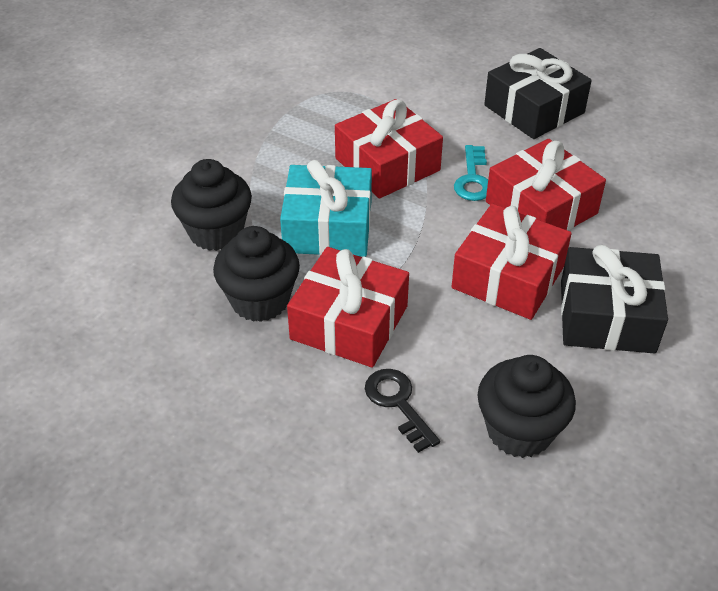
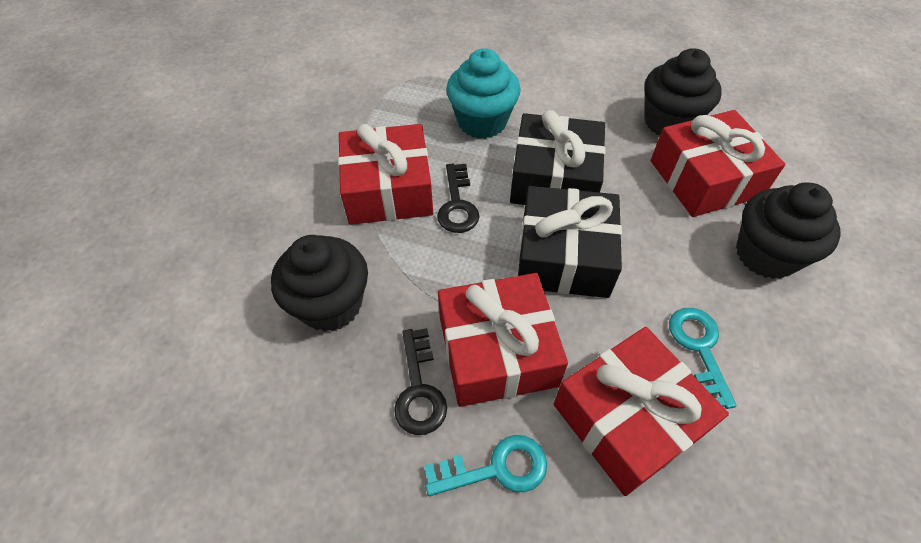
black key: 1 -> 2
turquoise cupcake: 0 -> 1
turquoise gift: 1 -> 0
turquoise key: 1 -> 2

